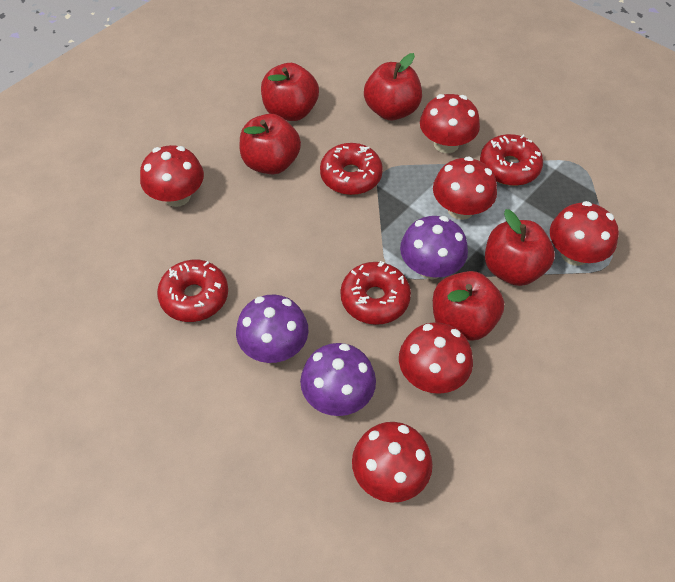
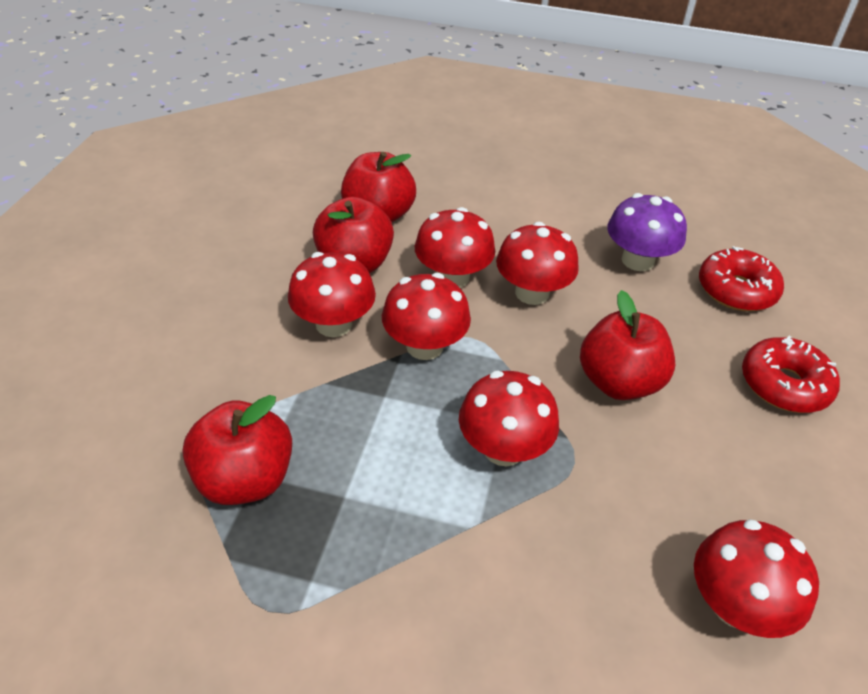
purple mushroom: 3 -> 1
red apple: 5 -> 4
red donut: 4 -> 2

